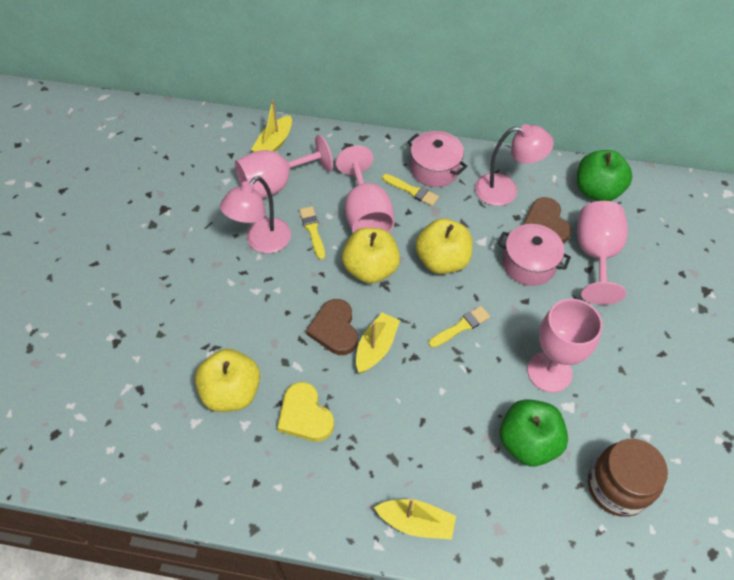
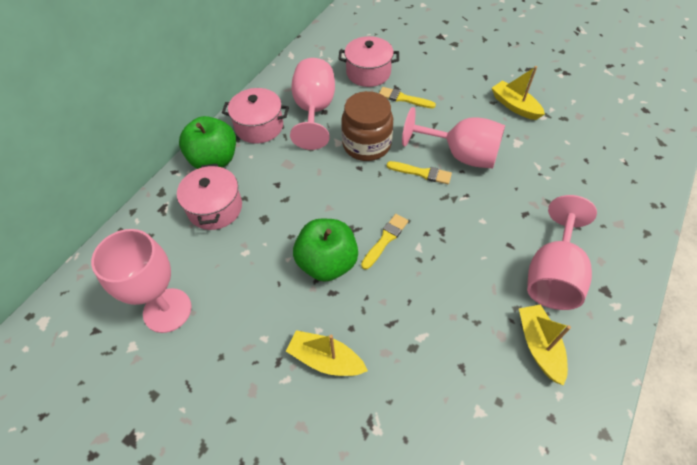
brown heart: 2 -> 0
pink lamp: 2 -> 0
pink pot: 2 -> 3
yellow apple: 3 -> 0
yellow heart: 1 -> 0

